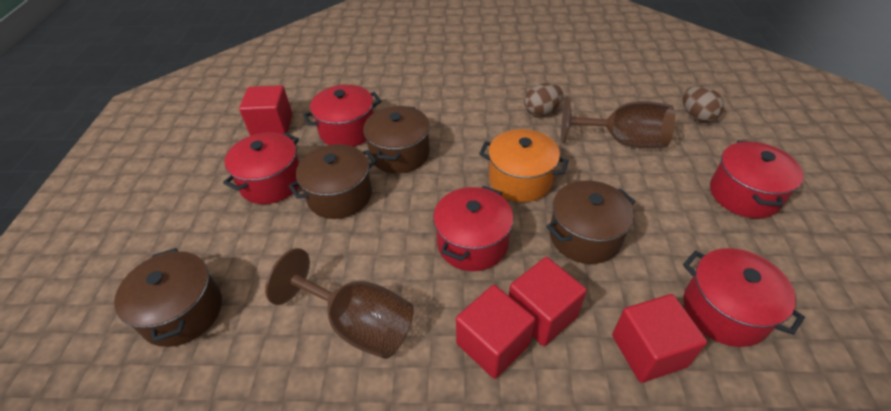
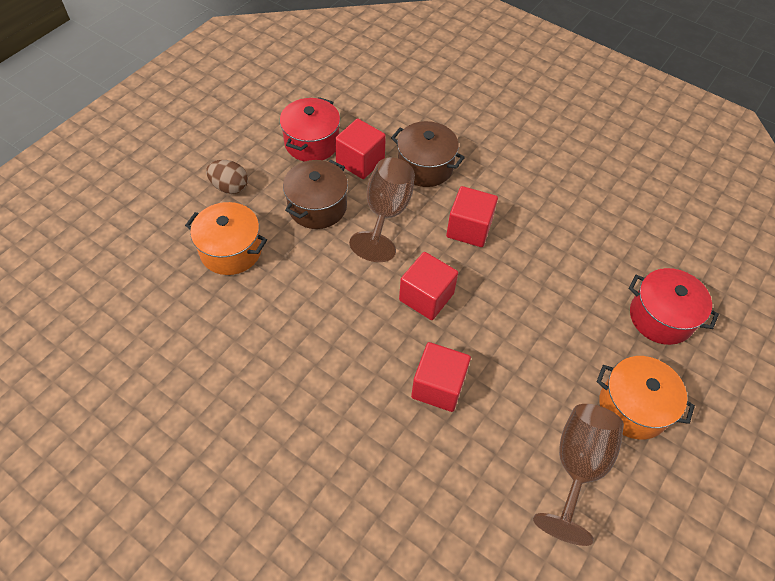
brown egg: 2 -> 1
brown pot: 4 -> 2
orange pot: 1 -> 2
red pot: 5 -> 2

